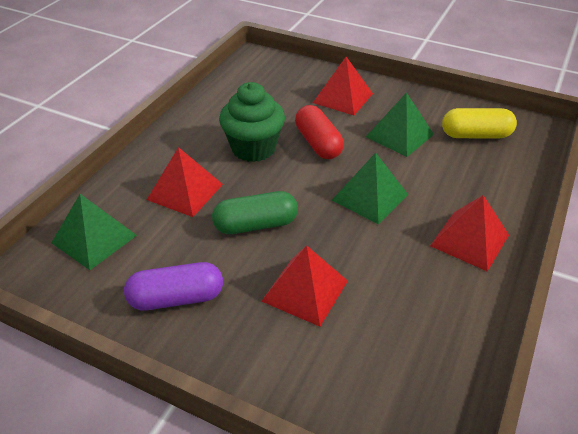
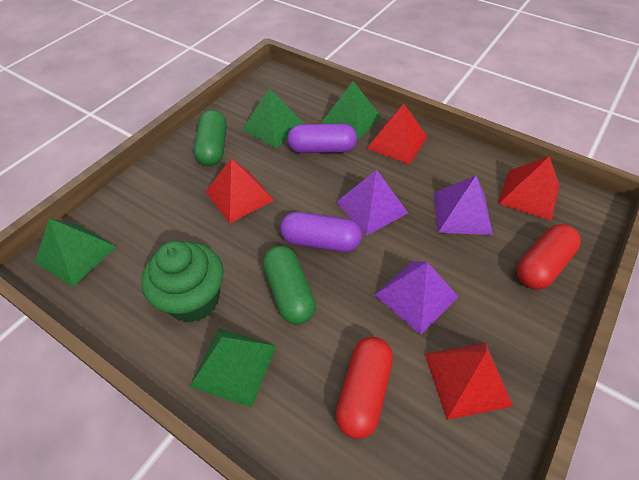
green capsule: 1 -> 2
green pyramid: 3 -> 4
purple capsule: 1 -> 2
purple pyramid: 0 -> 3
red capsule: 1 -> 2
yellow capsule: 1 -> 0

